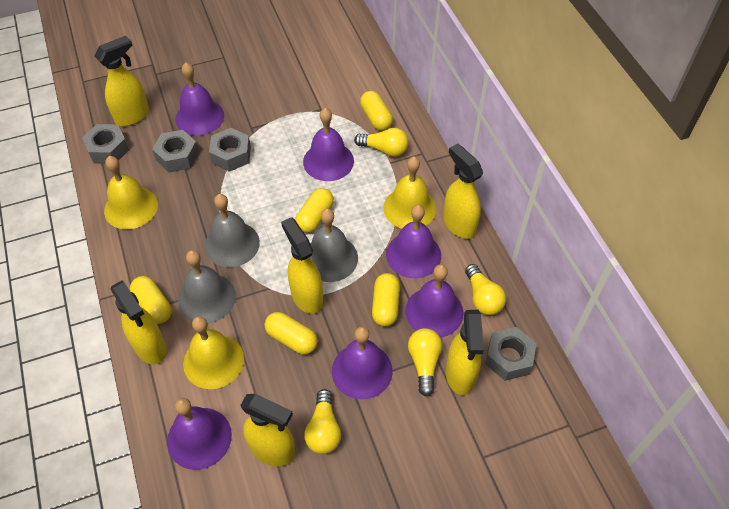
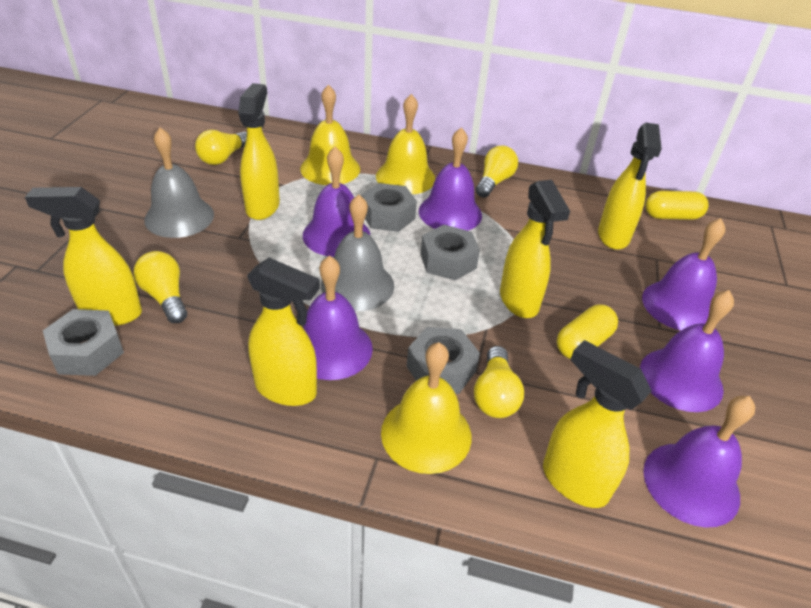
grey bell: 3 -> 2
yellow capsule: 5 -> 2

